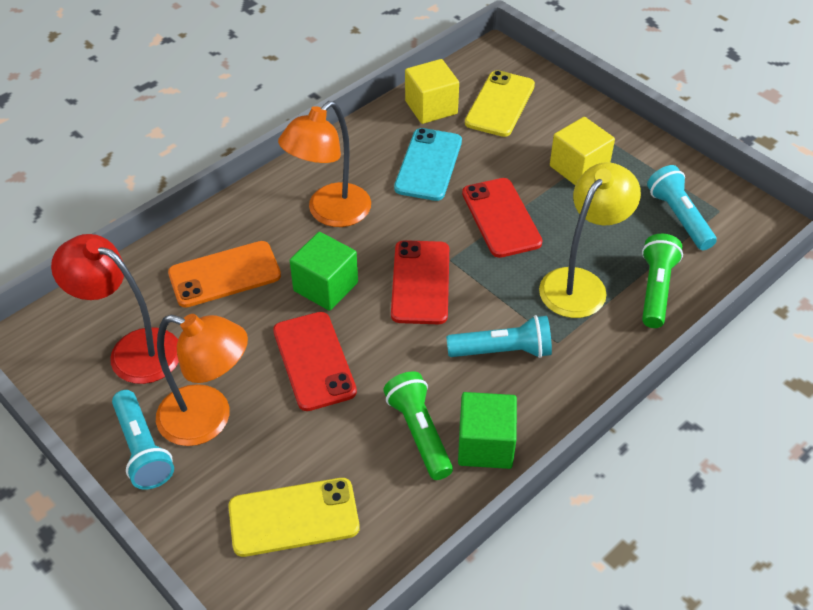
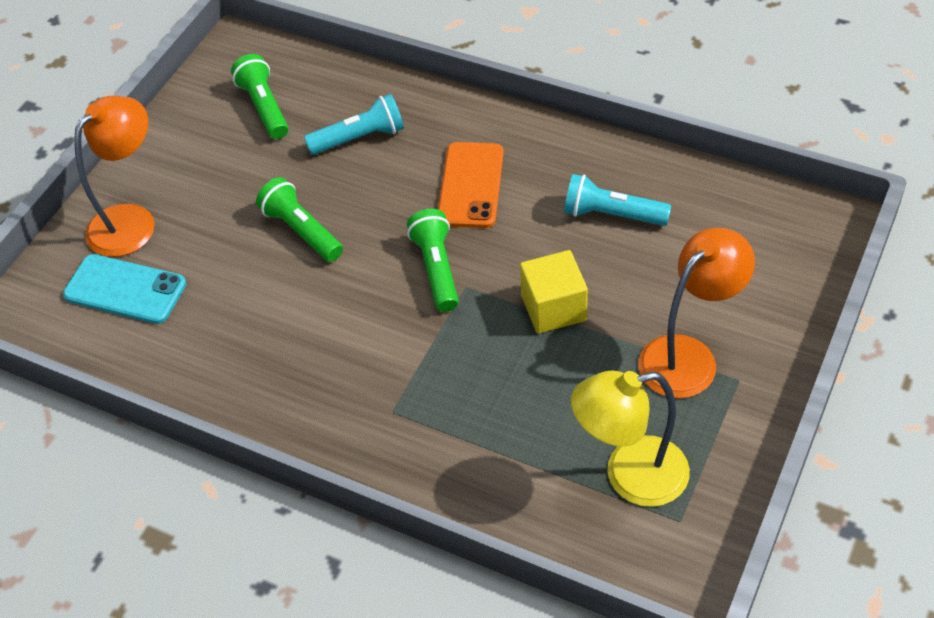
green cube: 2 -> 0
green flashlight: 2 -> 3
red lamp: 1 -> 0
red phone: 3 -> 0
turquoise flashlight: 3 -> 2
yellow cube: 2 -> 1
yellow phone: 2 -> 0

